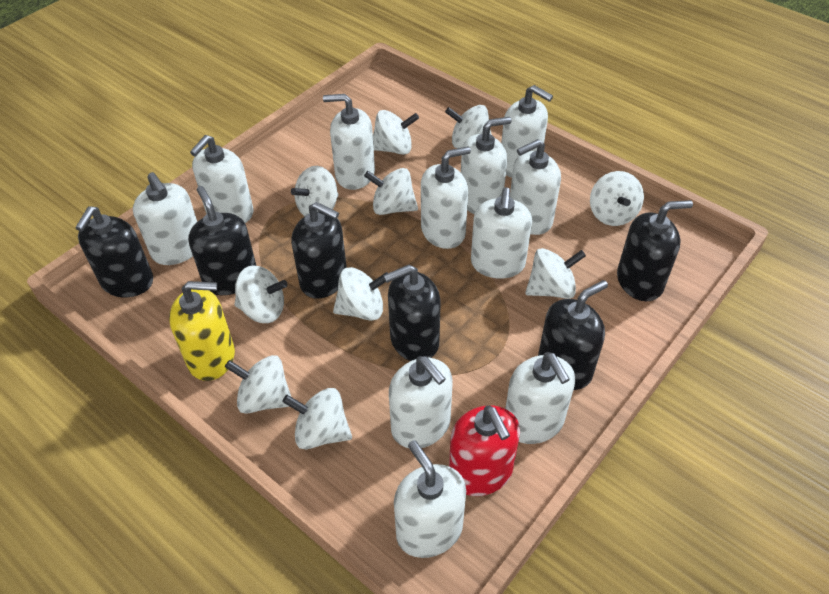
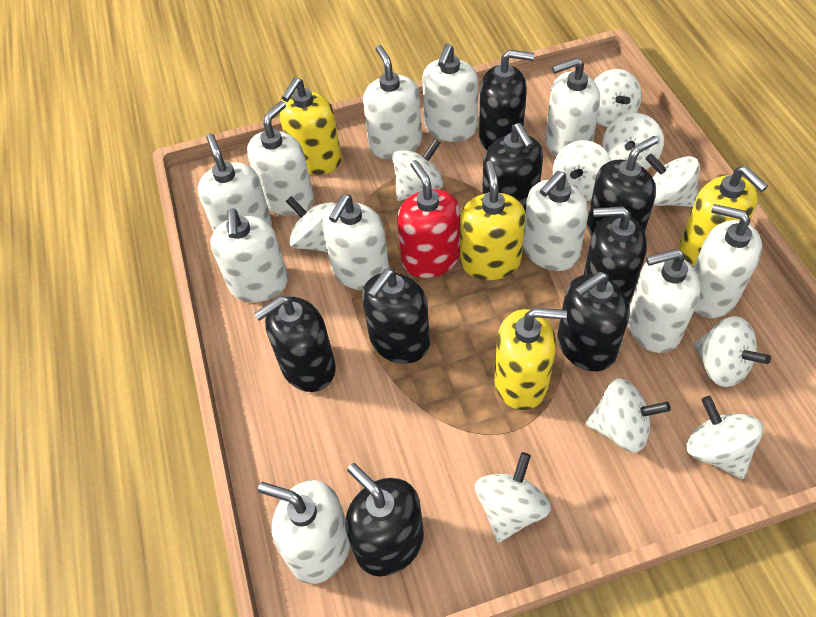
black soap dispenser: 6 -> 8
yellow soap dispenser: 1 -> 4

